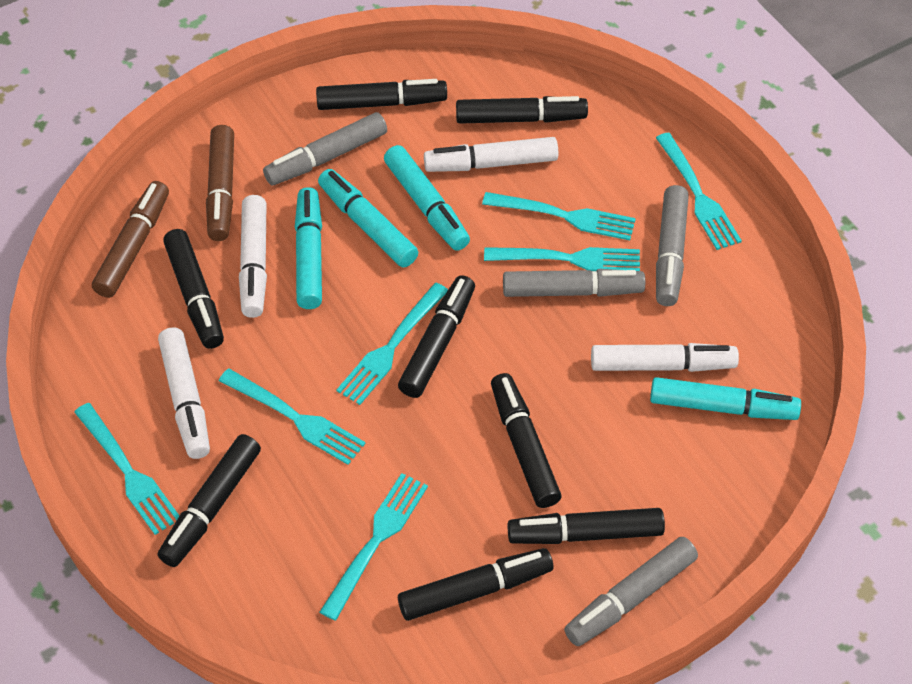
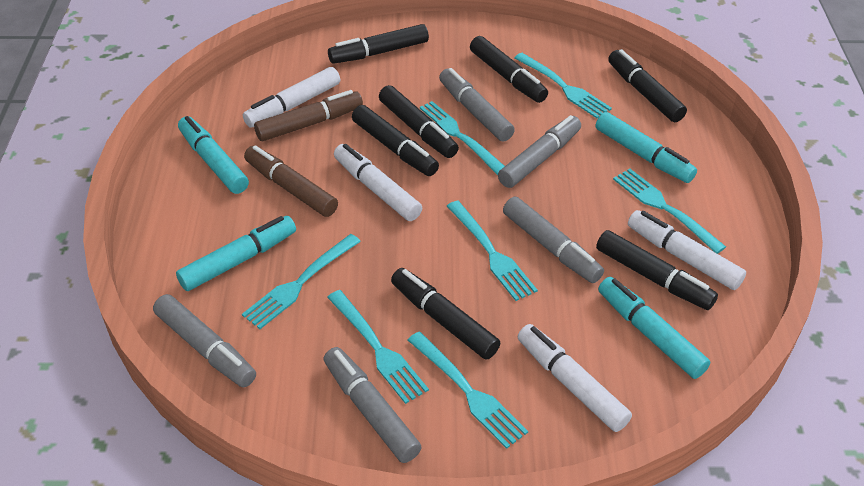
black marker: 8 -> 7
grey marker: 4 -> 5

